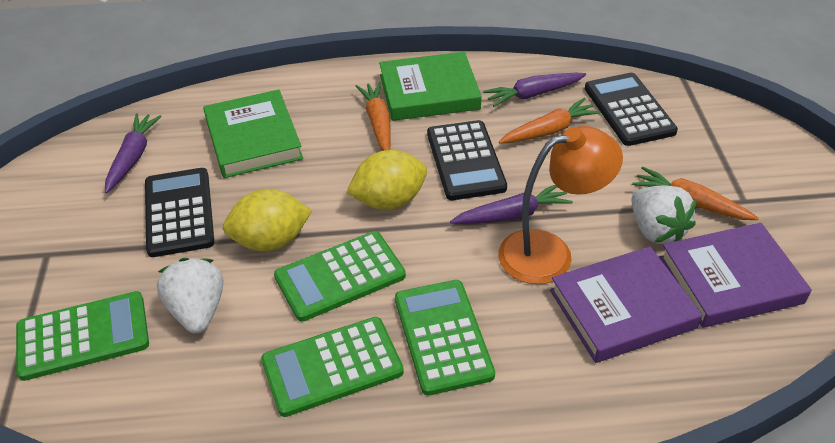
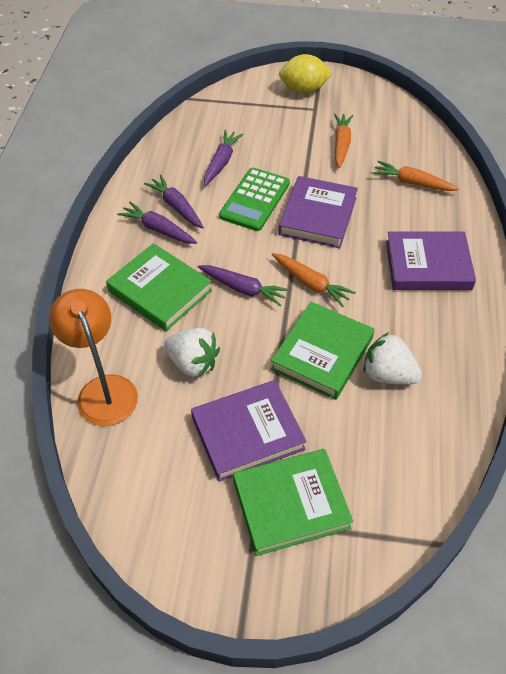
black calculator: 3 -> 0
green book: 2 -> 3
green calculator: 4 -> 1
purple book: 2 -> 3
purple carrot: 3 -> 4
yellow lemon: 2 -> 1

